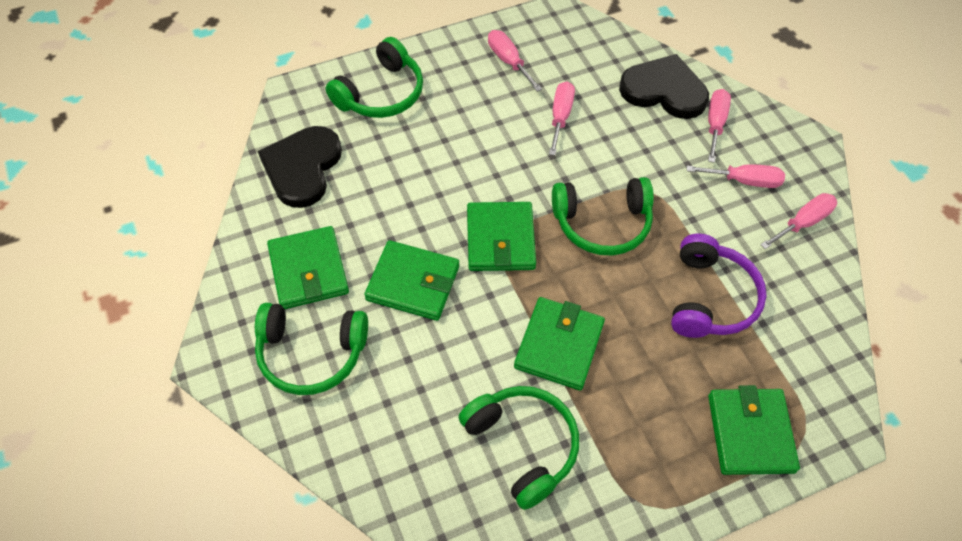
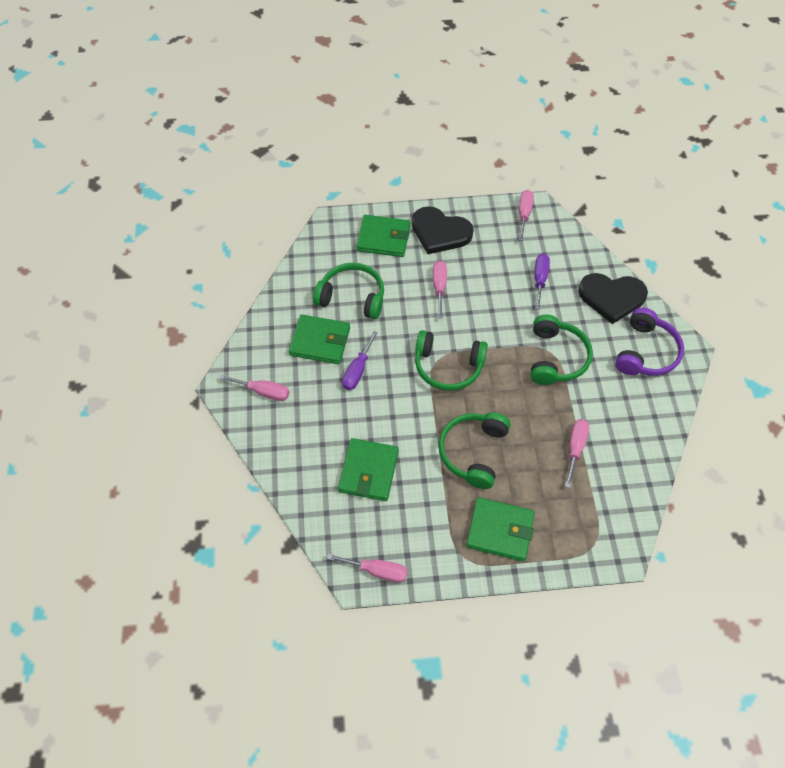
green wallet: 5 -> 4
purple screwdriver: 0 -> 2

